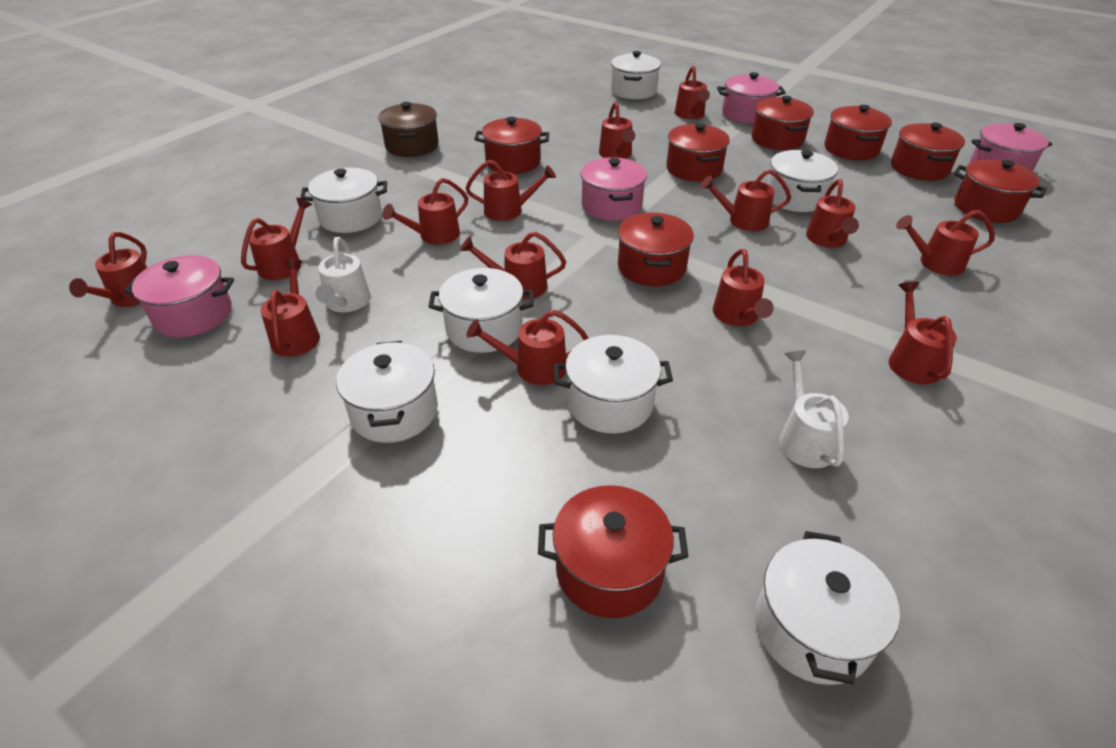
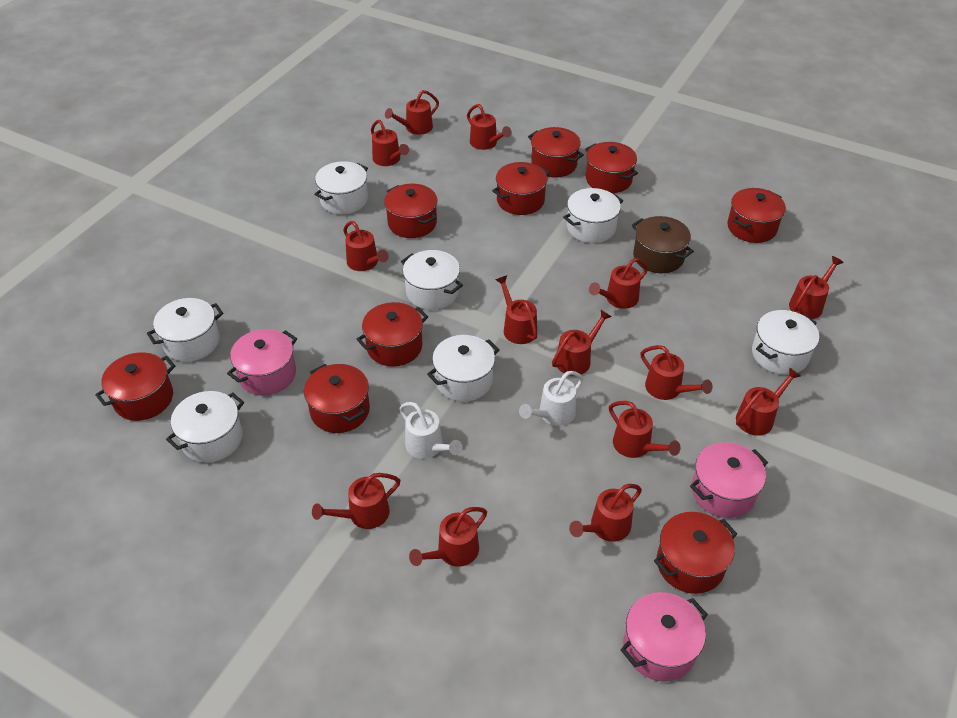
pink pot: 4 -> 3
red pot: 8 -> 9

